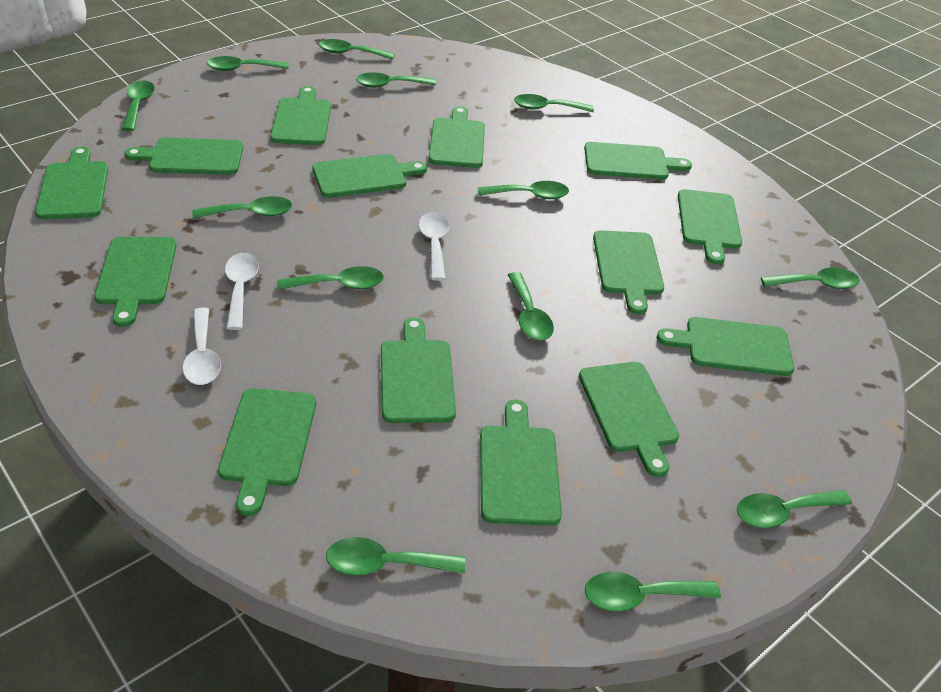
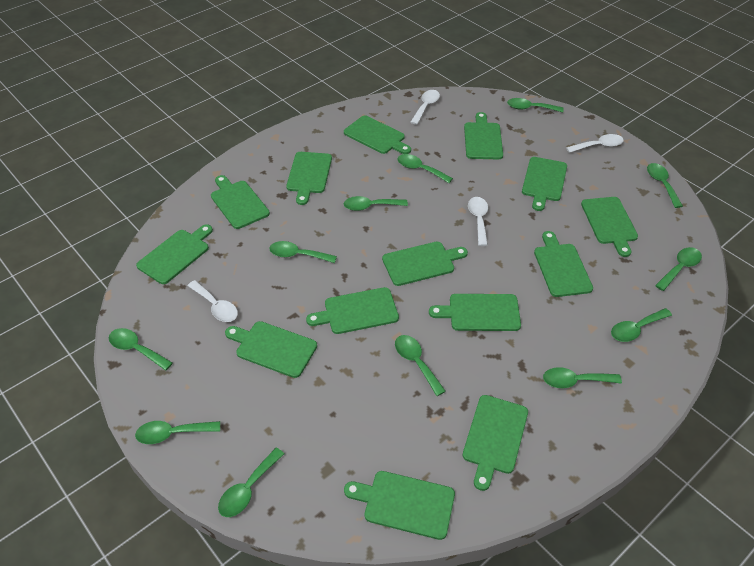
green spoon: 13 -> 12
white spoon: 3 -> 4

